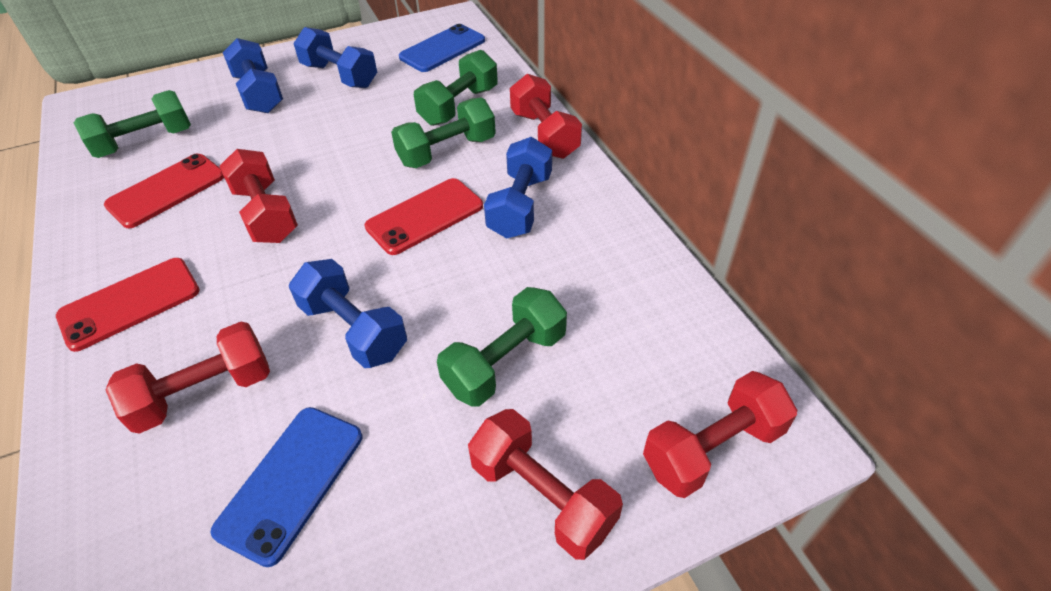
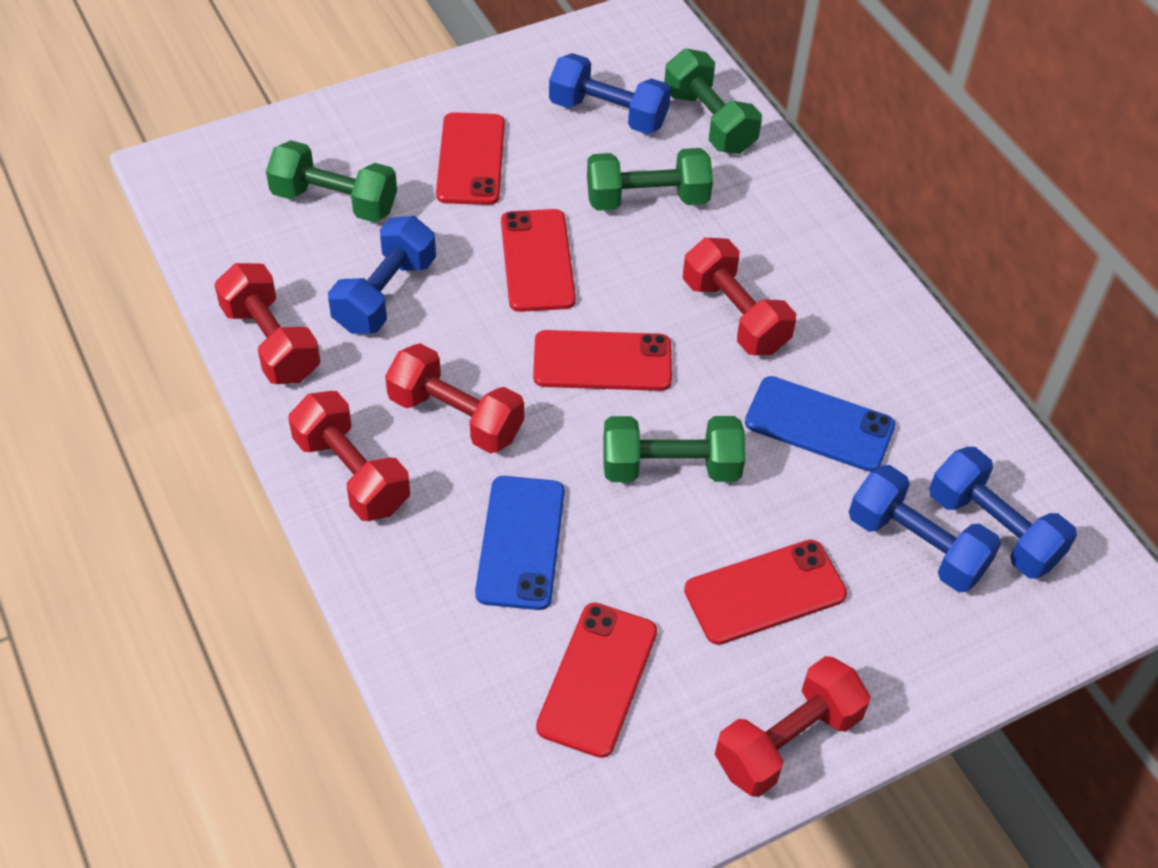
red phone: 3 -> 5

